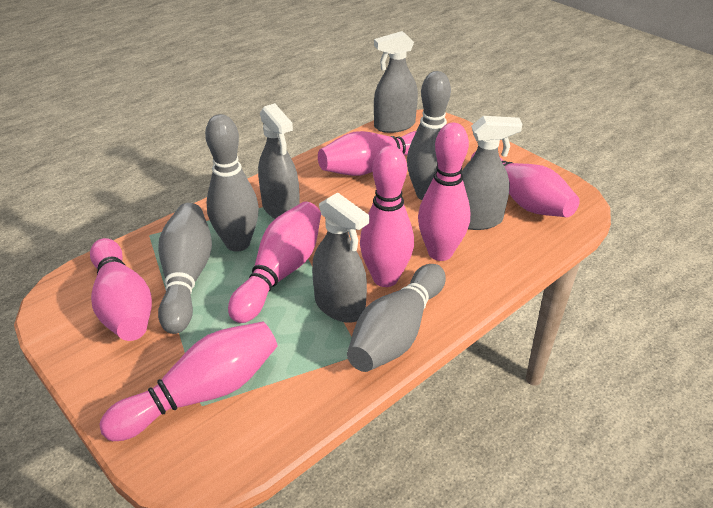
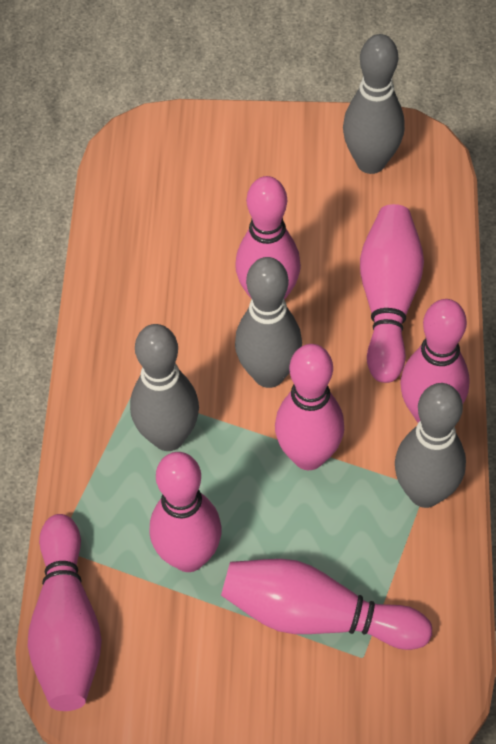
grey spray bottle: 4 -> 0

